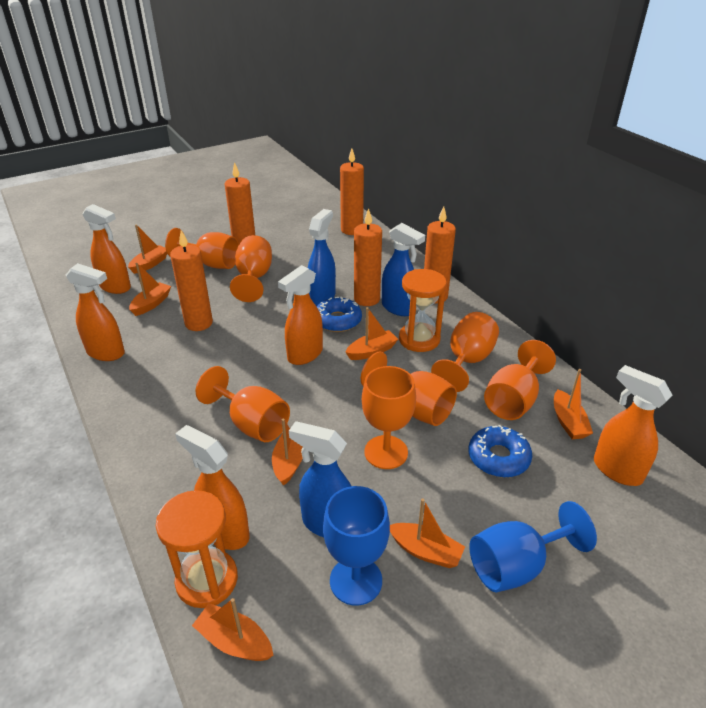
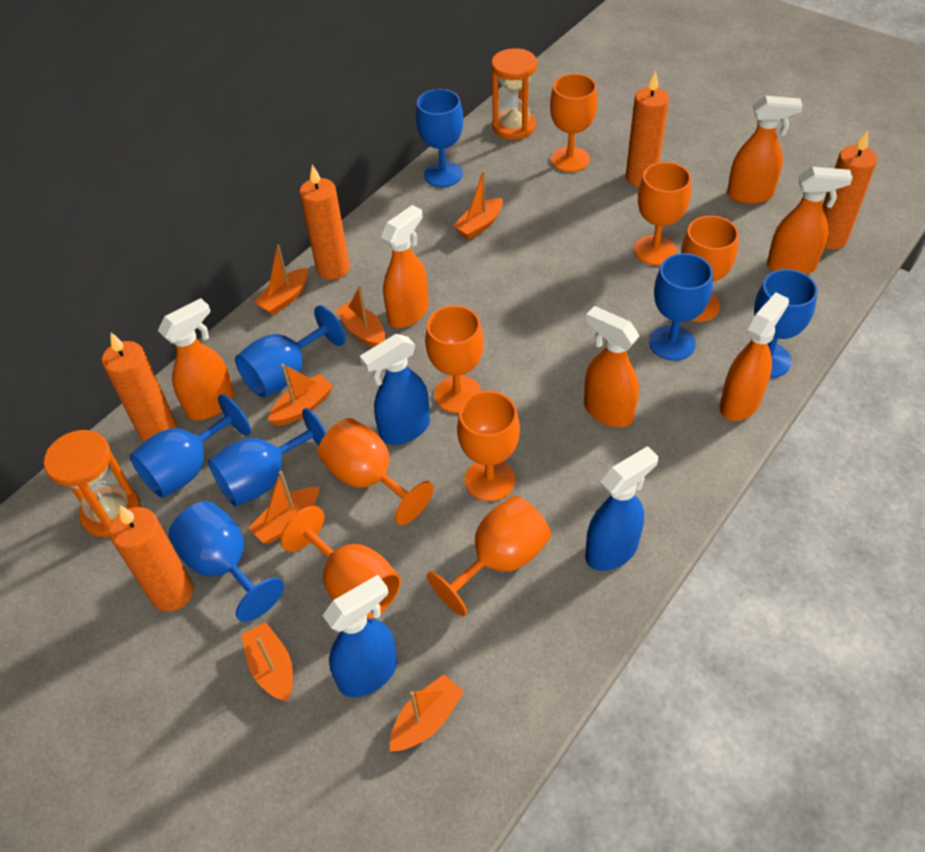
blue donut: 2 -> 0
blue goblet: 2 -> 7
orange goblet: 7 -> 8
orange spray bottle: 5 -> 6

